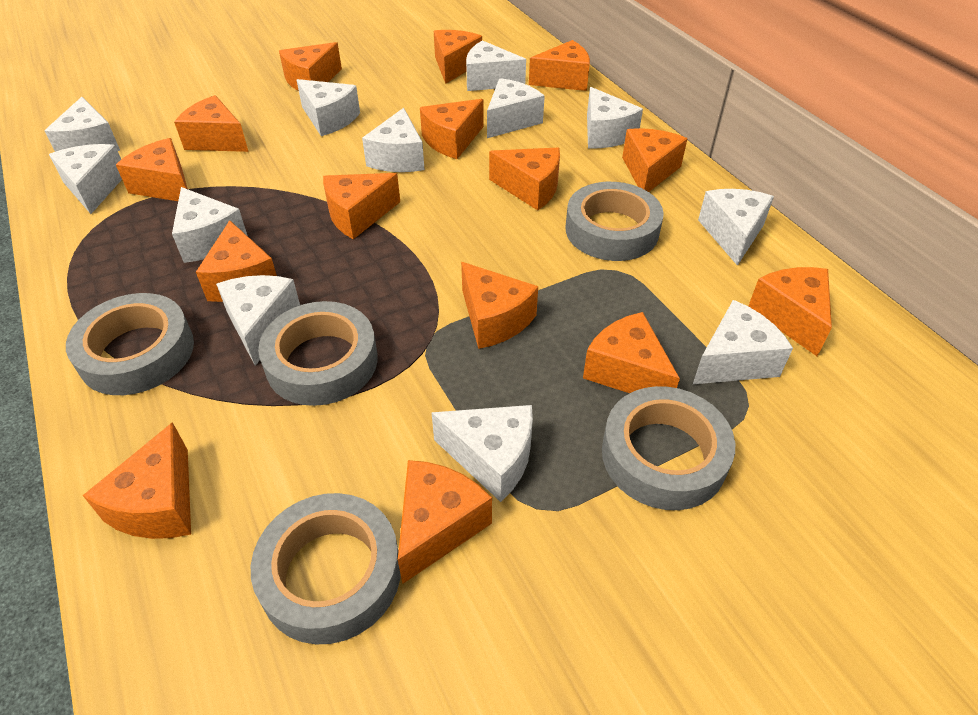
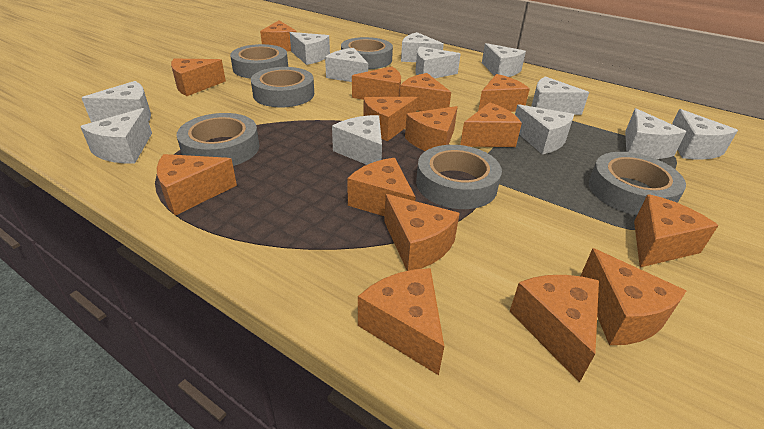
grey tape: 5 -> 6

